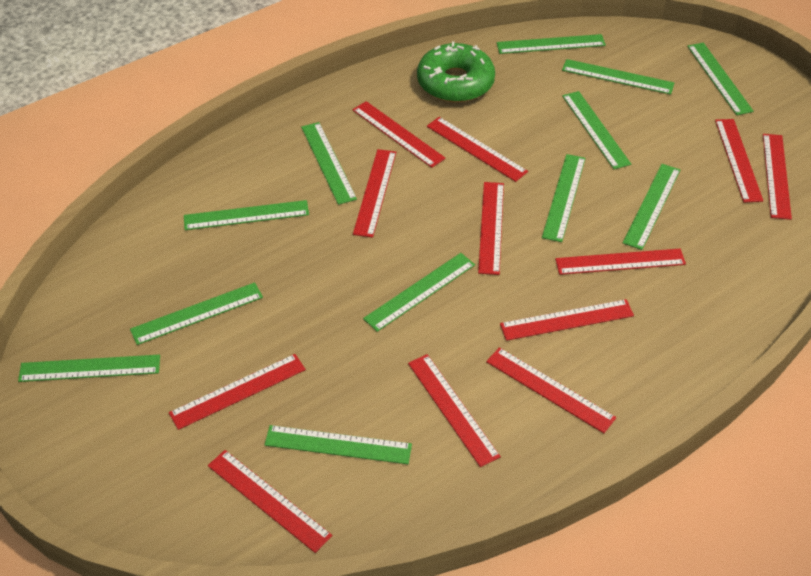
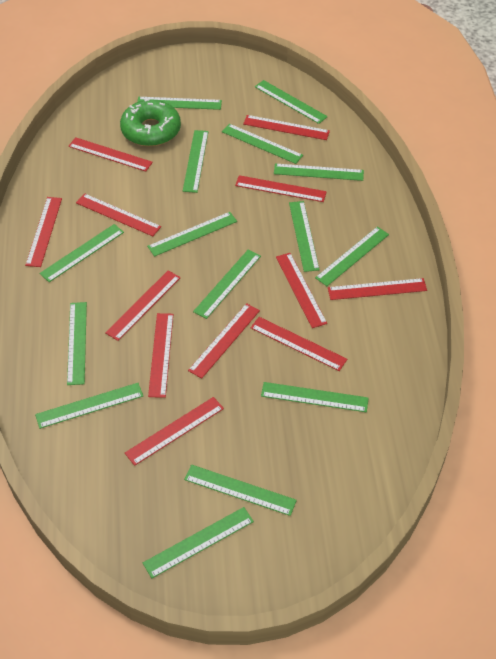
green ruler: 12 -> 15

